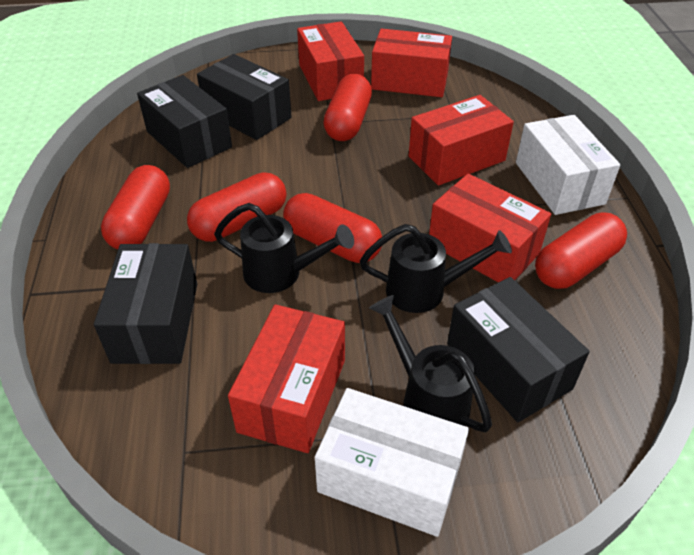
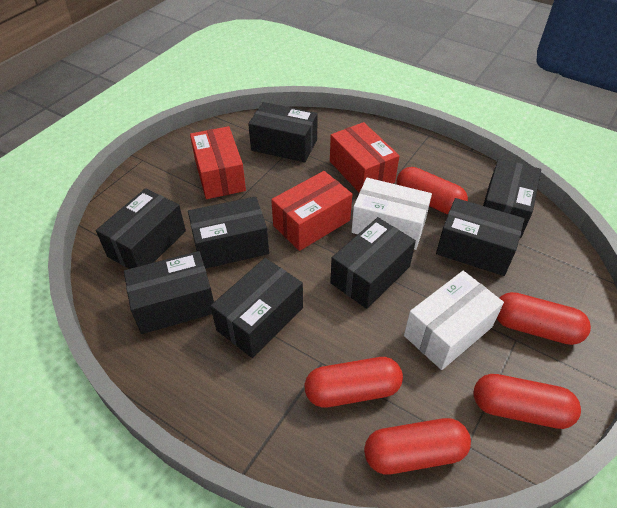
black box: 4 -> 8
black watering can: 3 -> 0
red box: 5 -> 3

